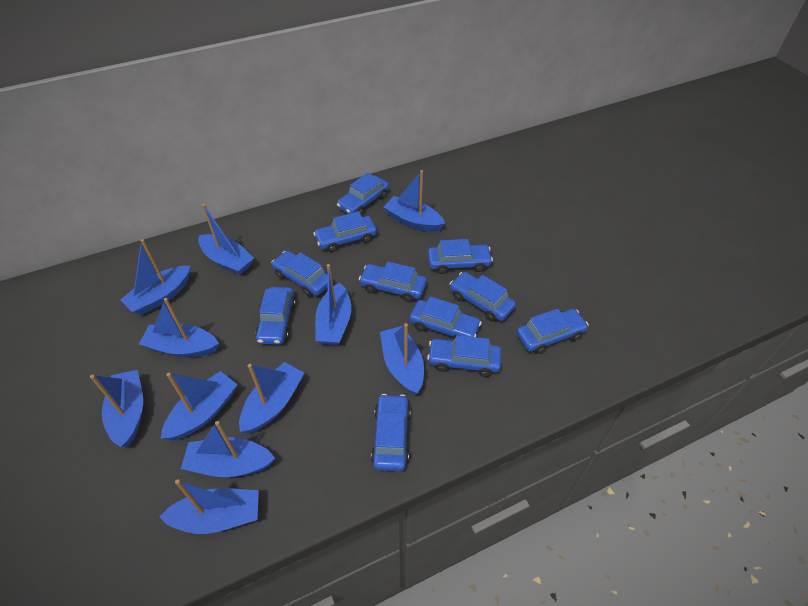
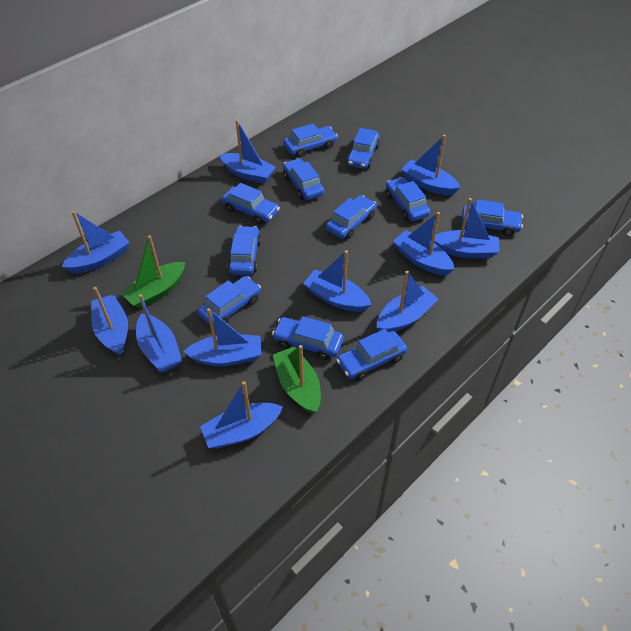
green boat: 0 -> 2

